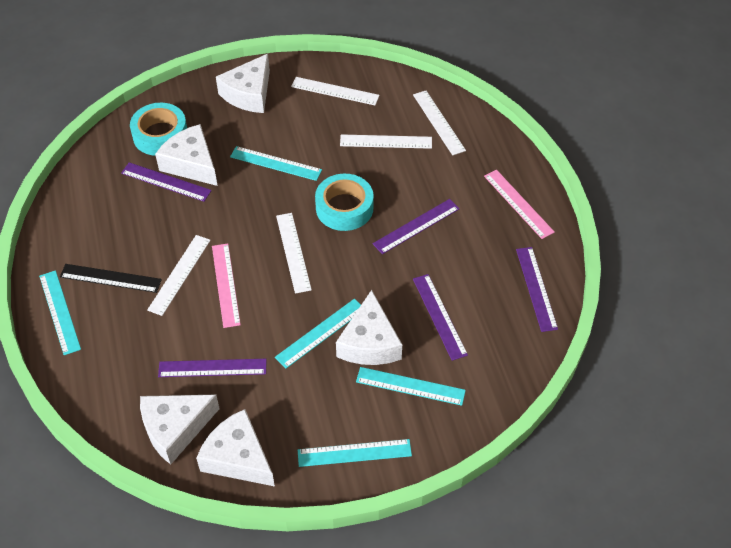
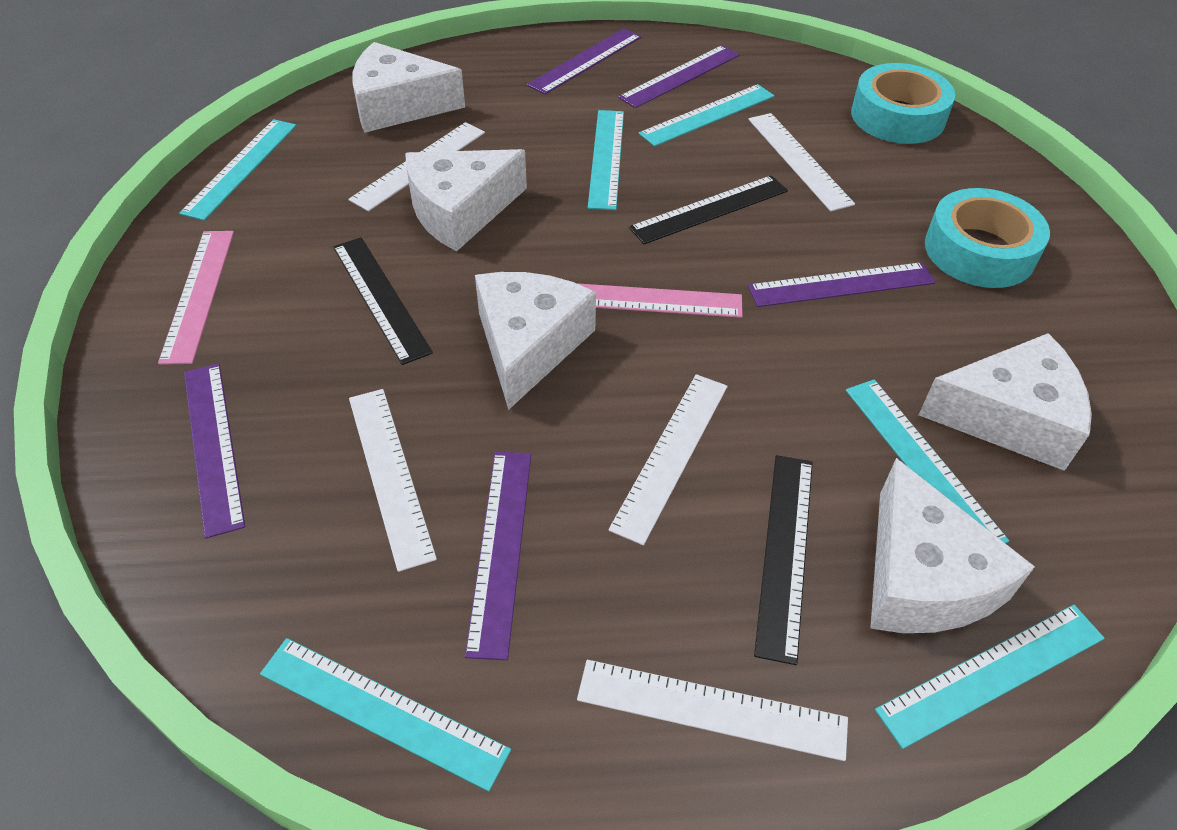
black ruler: 1 -> 3
turquoise ruler: 5 -> 6

